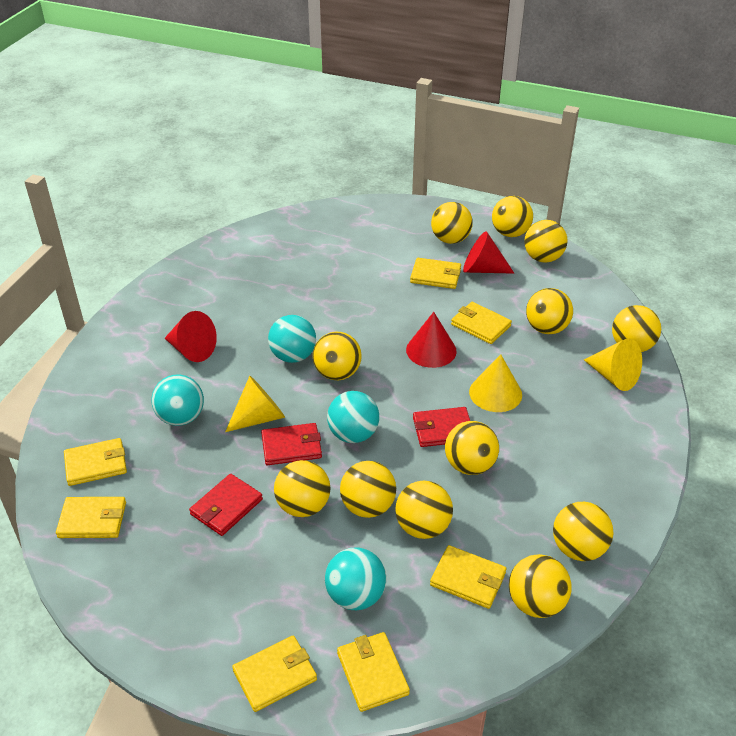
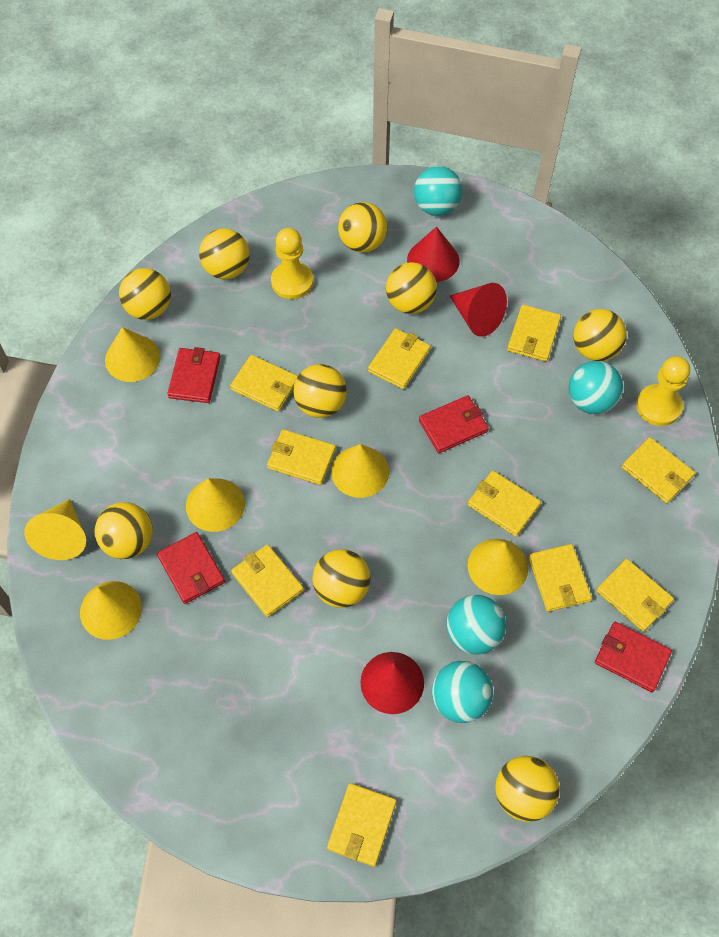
red wallet: 3 -> 4
yellow ball: 12 -> 9
yellow cone: 3 -> 6
yellow pawn: 0 -> 2
yellow wallet: 7 -> 10

